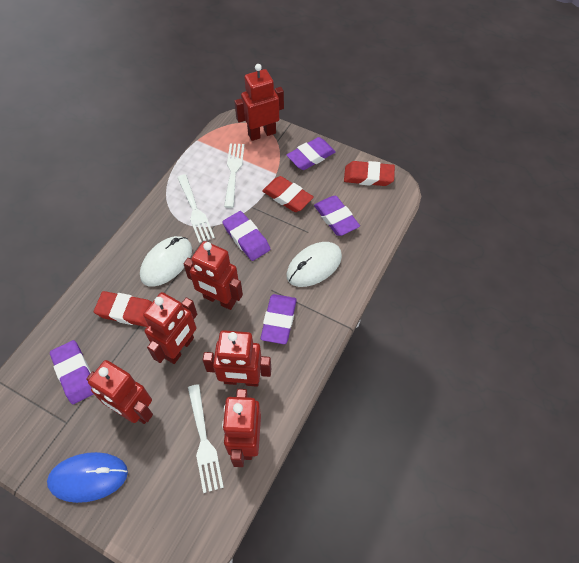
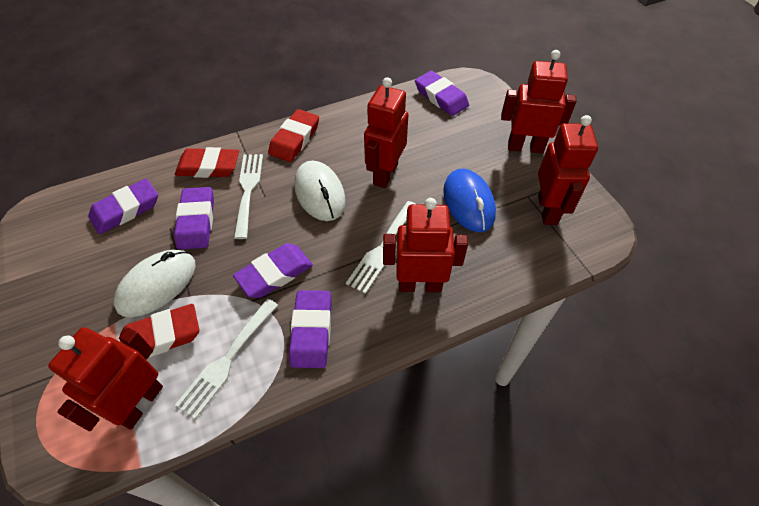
red robot: 6 -> 5

